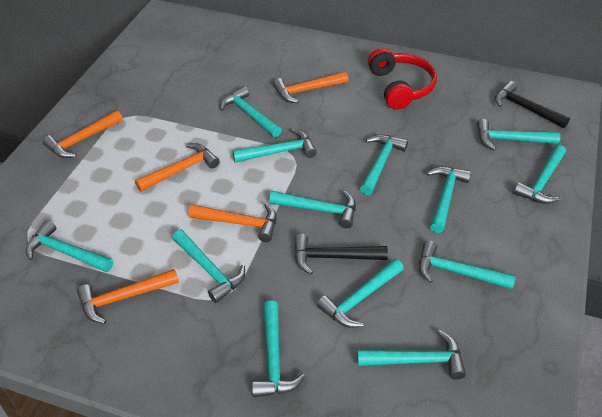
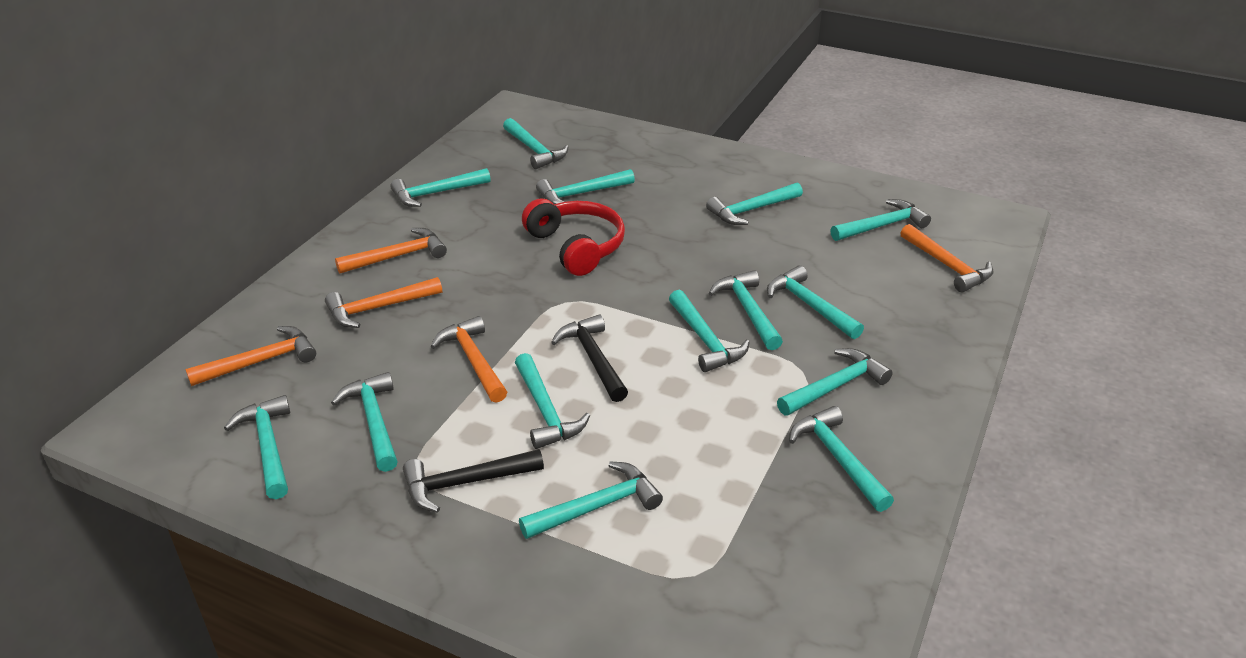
turquoise hammer: 13 -> 14

